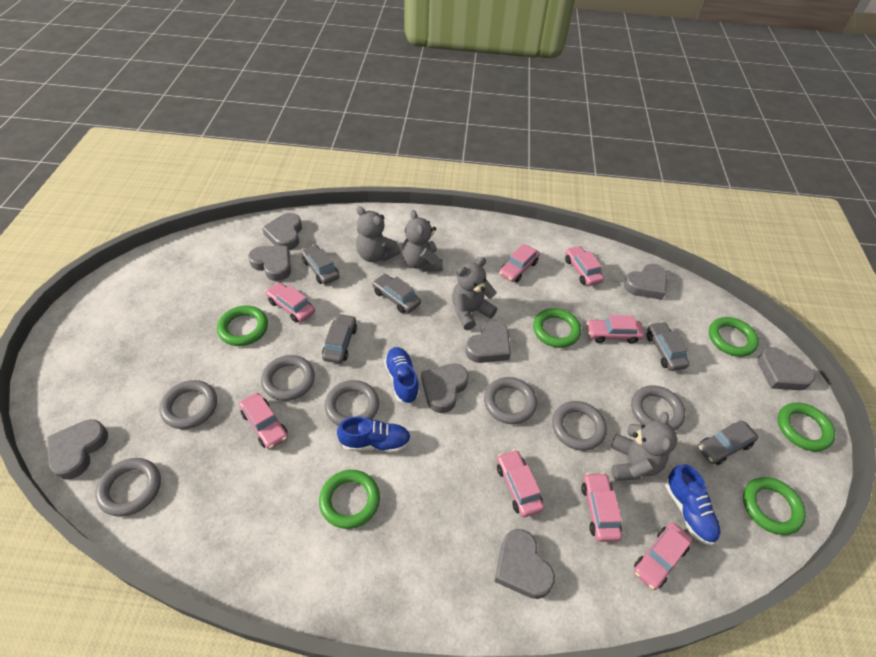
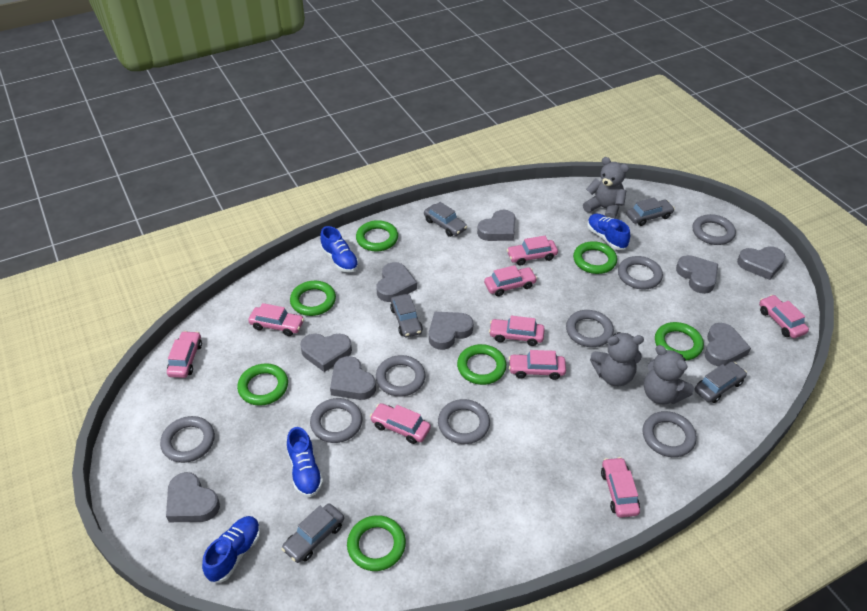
blue shoe: 3 -> 4
green ring: 6 -> 7
grey heart: 8 -> 9
grey ring: 7 -> 8
grey teddy bear: 4 -> 3
pink car: 8 -> 9

